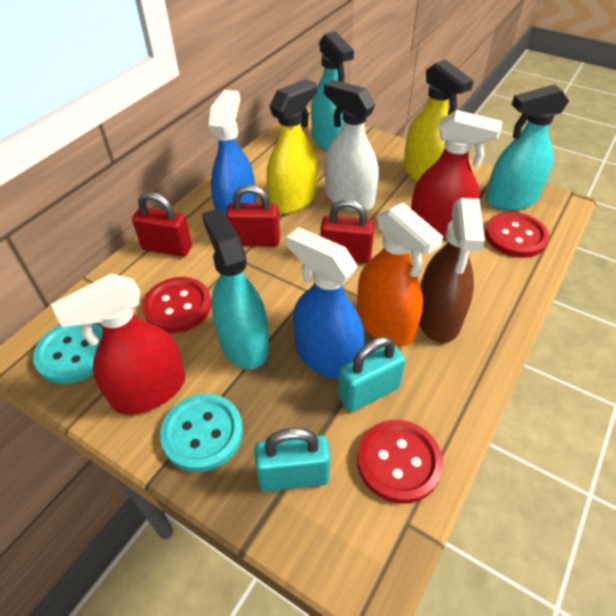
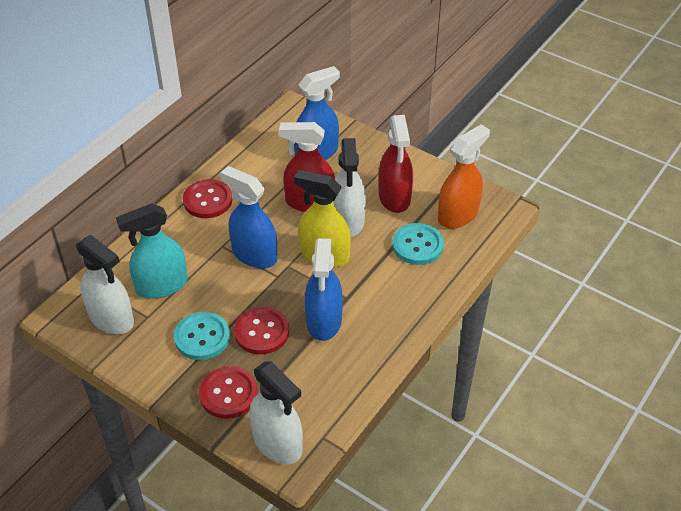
blue spray bottle: 2 -> 3
brown spray bottle: 1 -> 0
red padlock: 3 -> 0
turquoise padlock: 2 -> 0
turquoise spray bottle: 3 -> 1
white spray bottle: 1 -> 3
yellow spray bottle: 2 -> 1

